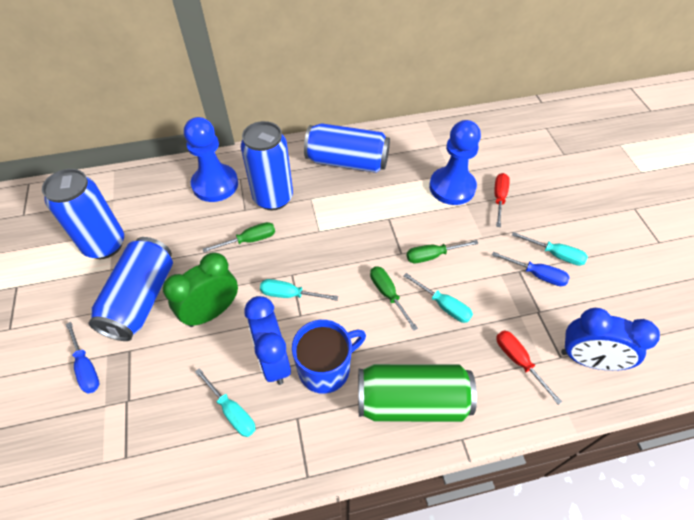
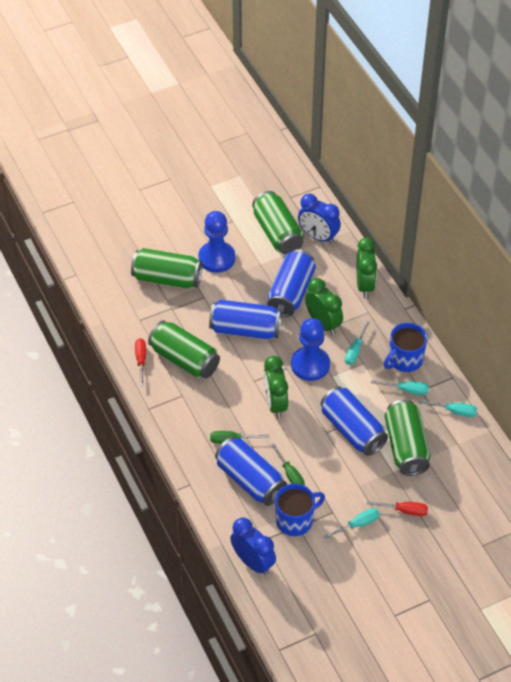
blue mug: 1 -> 2
blue screwdriver: 2 -> 0
green can: 1 -> 4
green clock: 1 -> 3
green screwdriver: 3 -> 2

